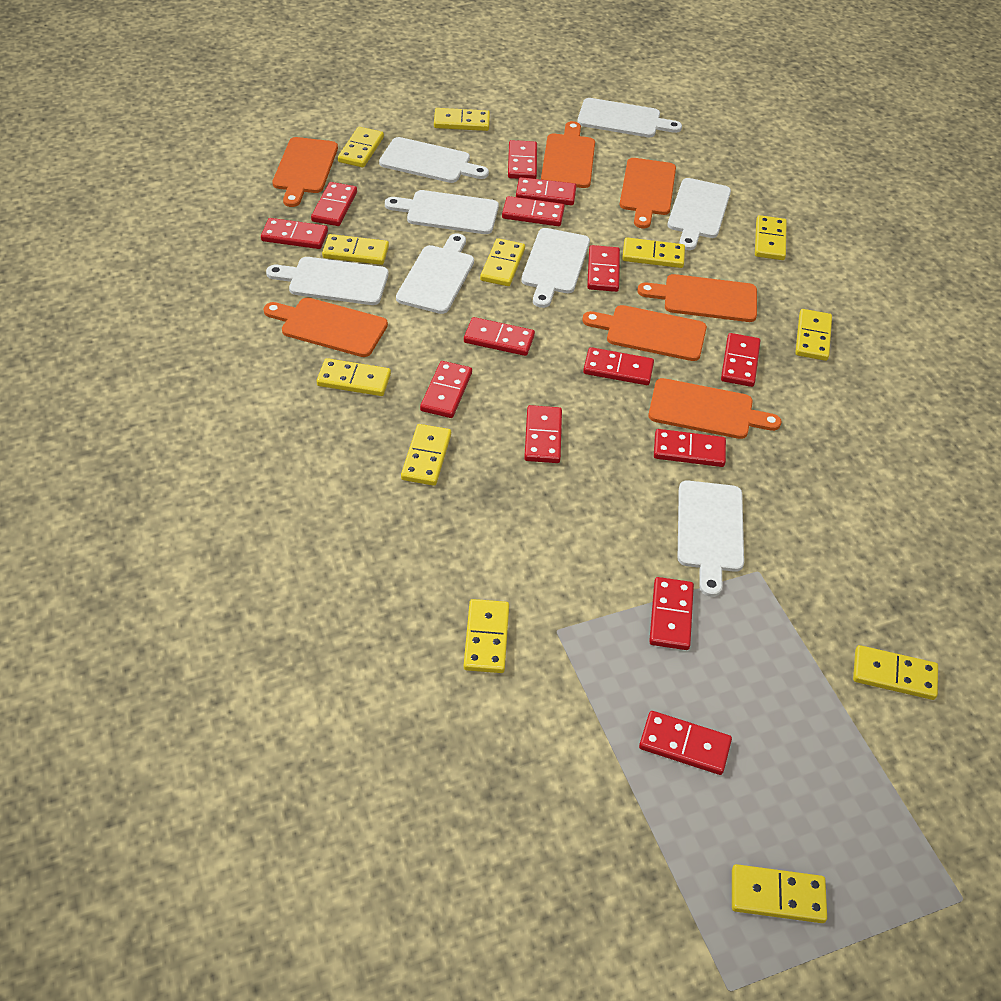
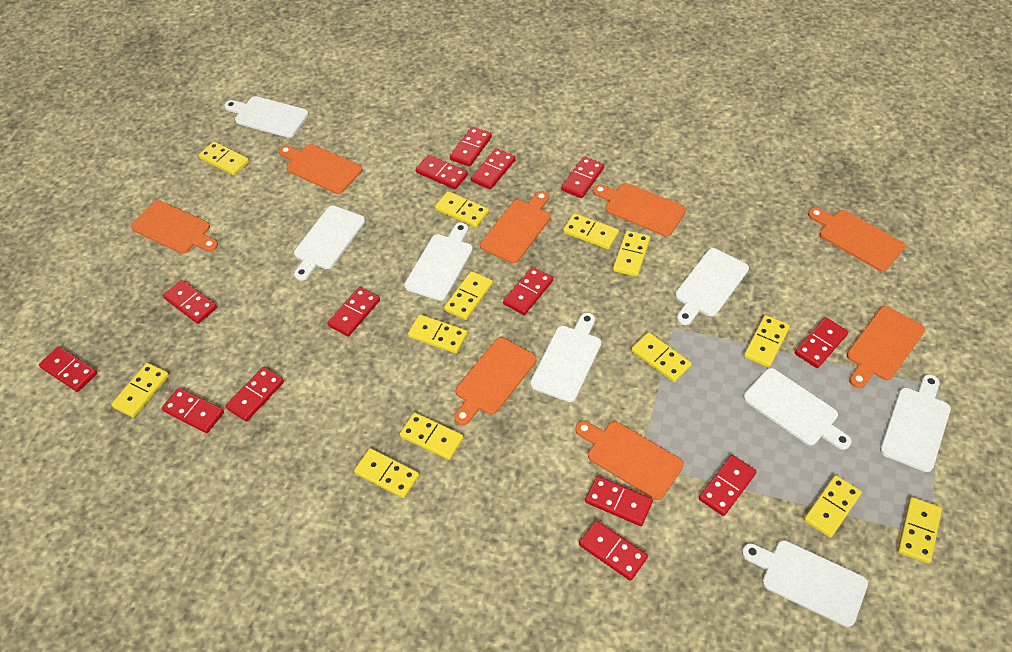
orange cutting board: 7 -> 8
yellow domino: 12 -> 13

